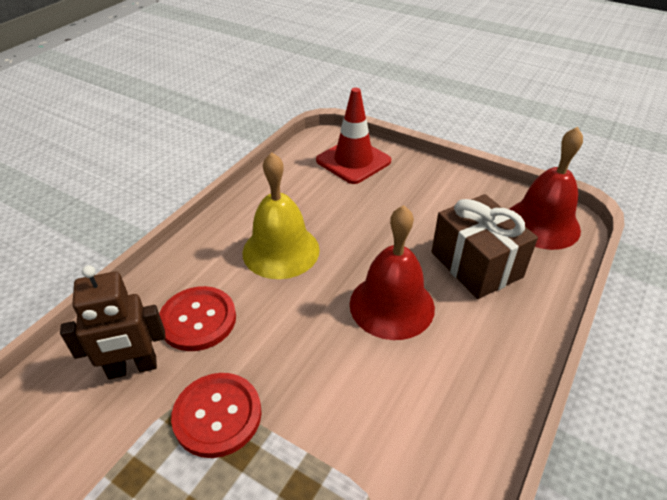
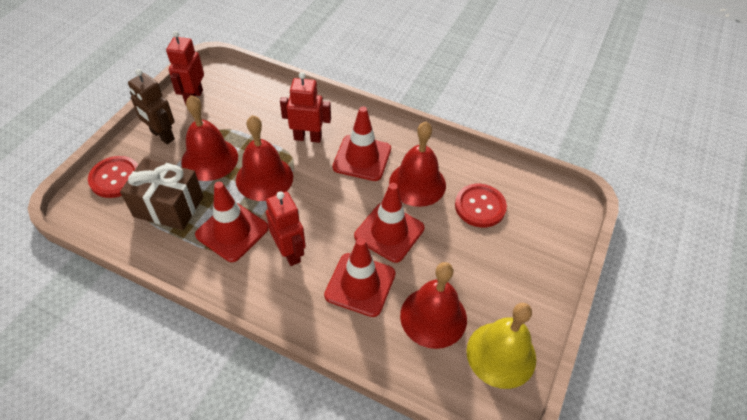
red bell: 2 -> 4
red robot: 0 -> 3
red traffic cone: 1 -> 4

